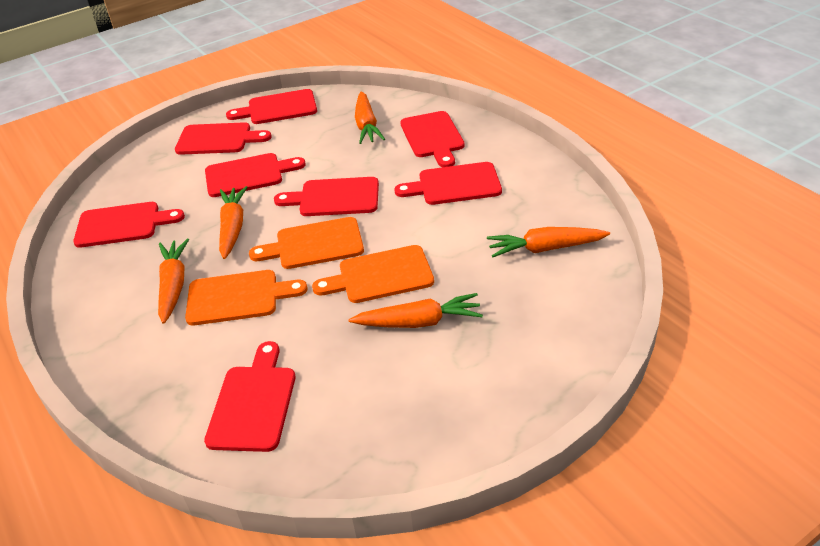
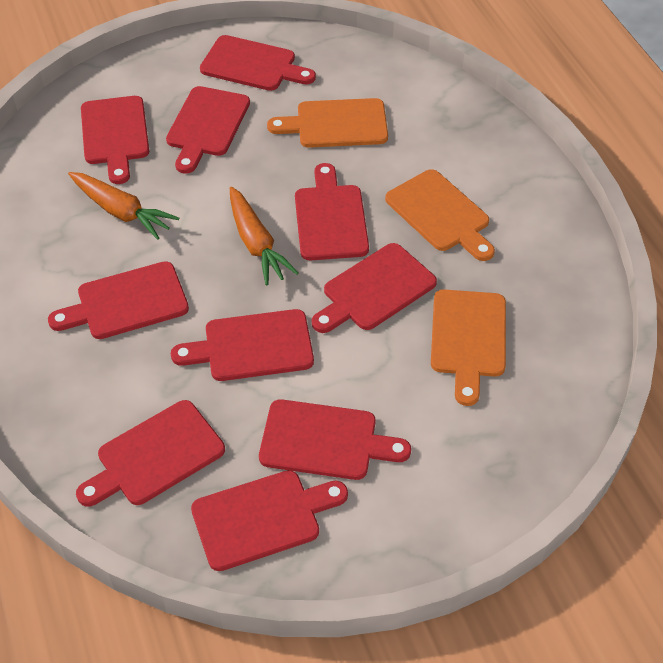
orange carrot: 5 -> 2
red cutting board: 8 -> 10

